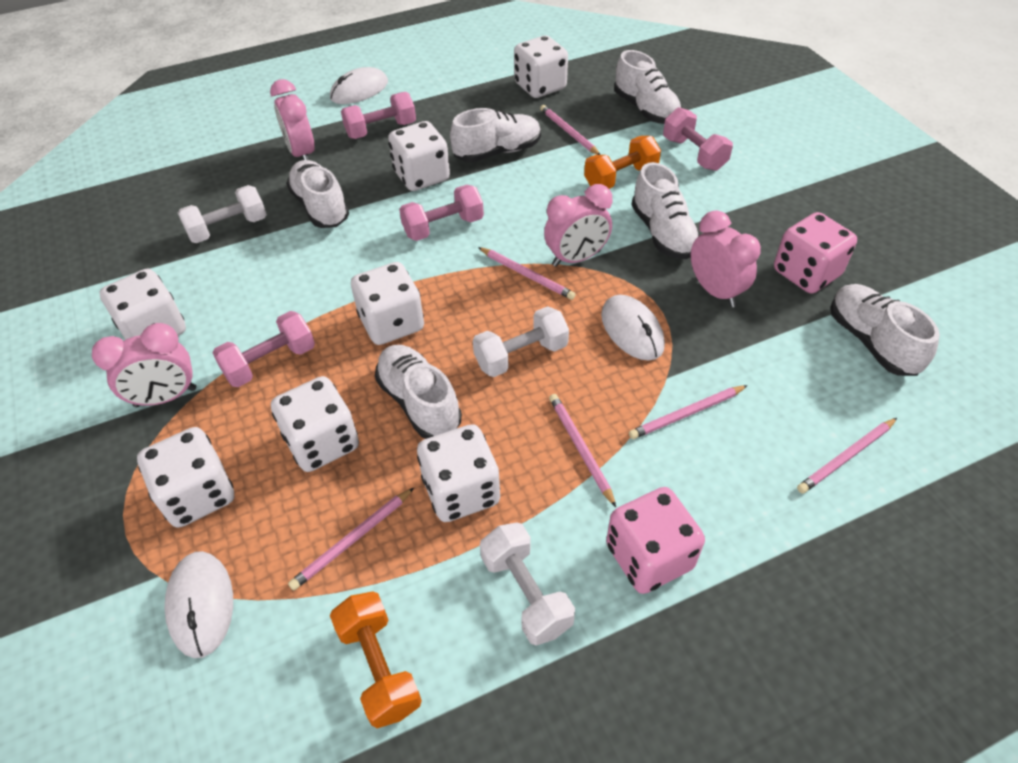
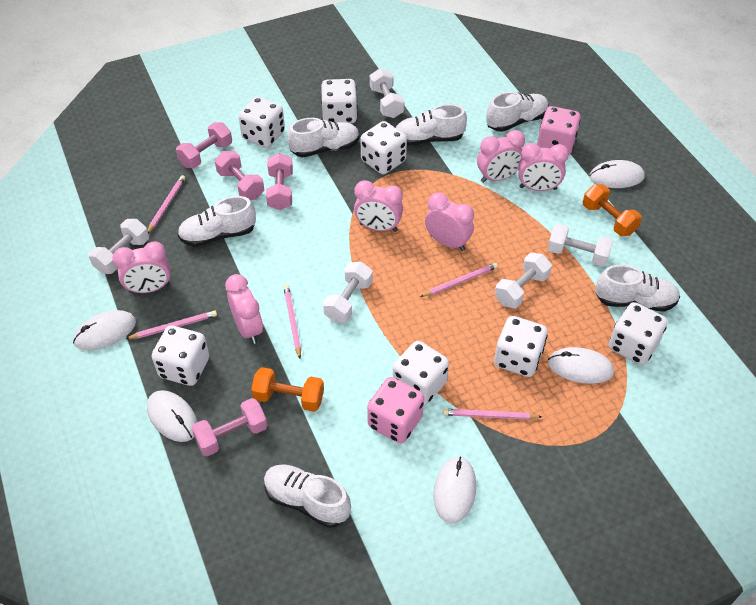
pink clock: 4 -> 6
pink pencil: 6 -> 5
white dumbbell: 3 -> 5
white mouse: 3 -> 5

